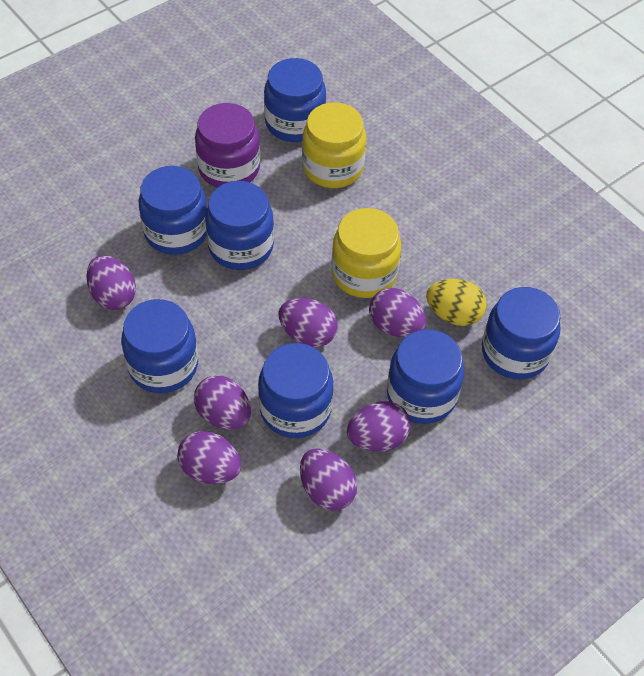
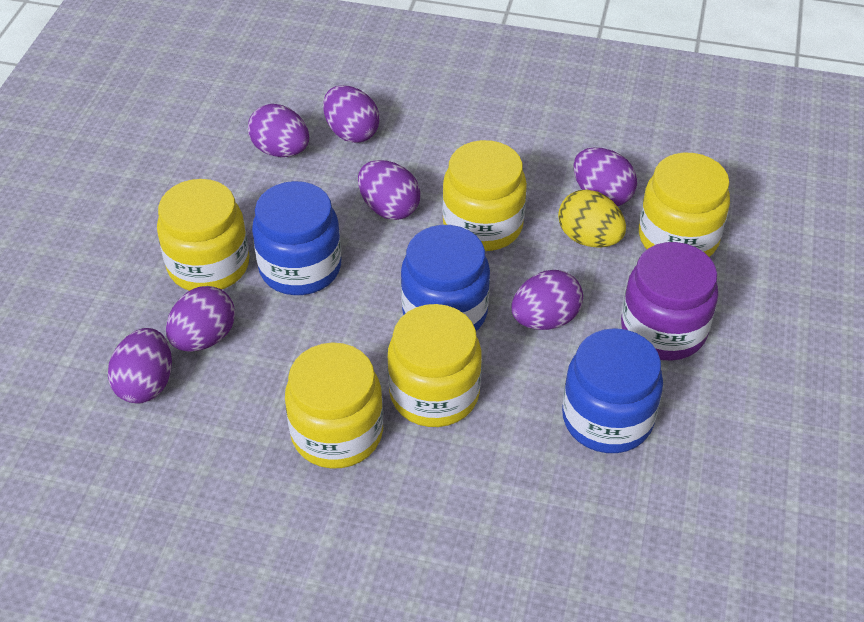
blue jar: 7 -> 3
yellow jar: 2 -> 5

